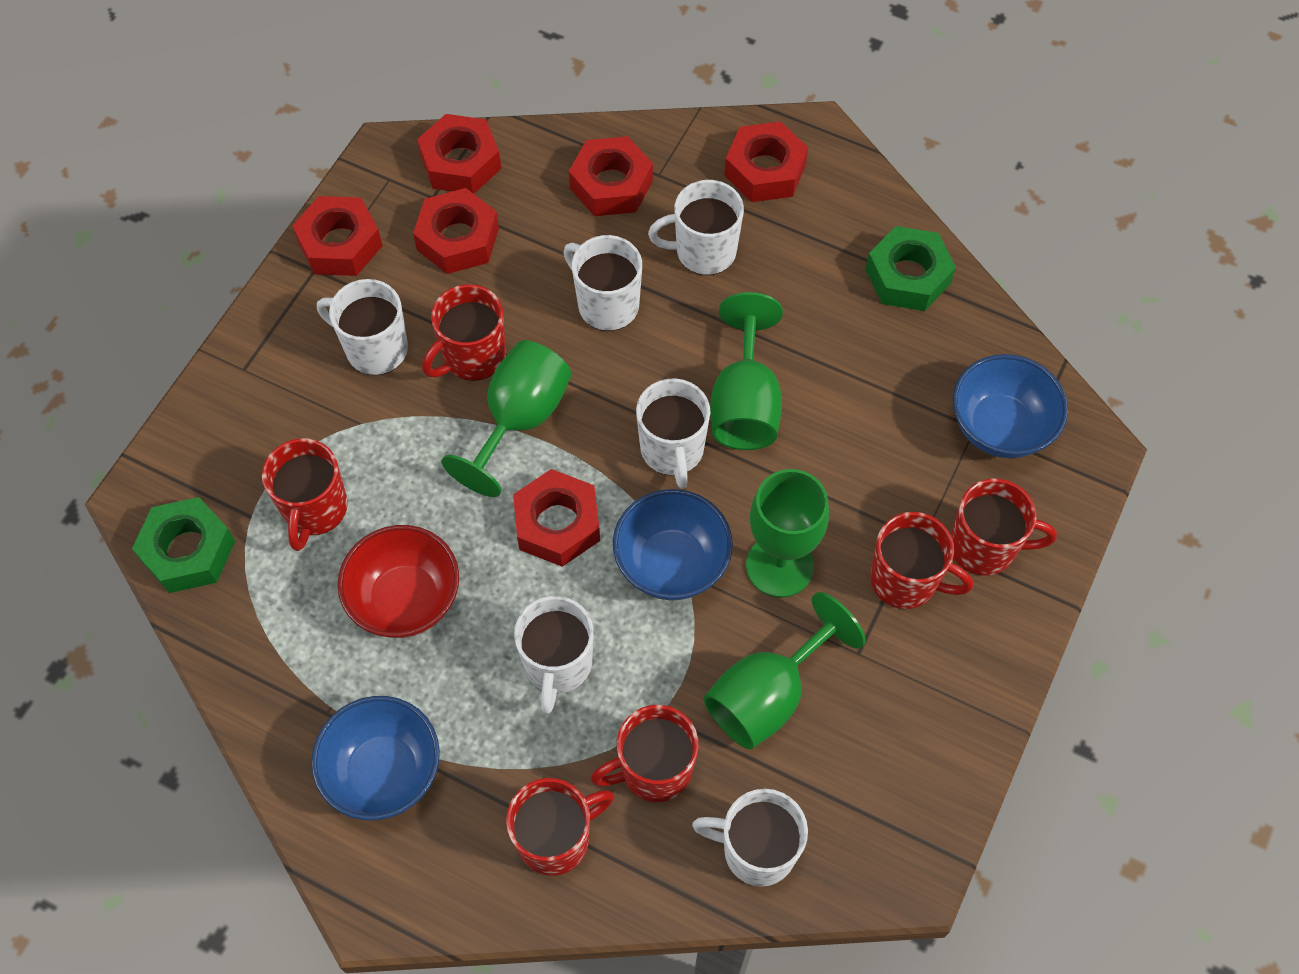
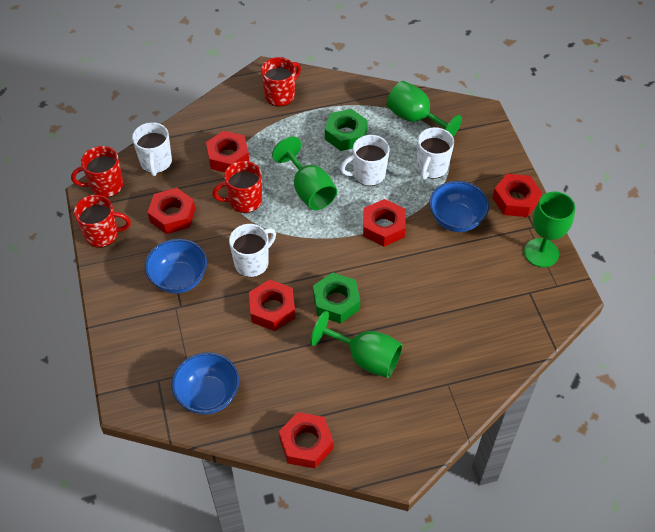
red bowl: 1 -> 0
red mug: 6 -> 4
white mug: 6 -> 4

